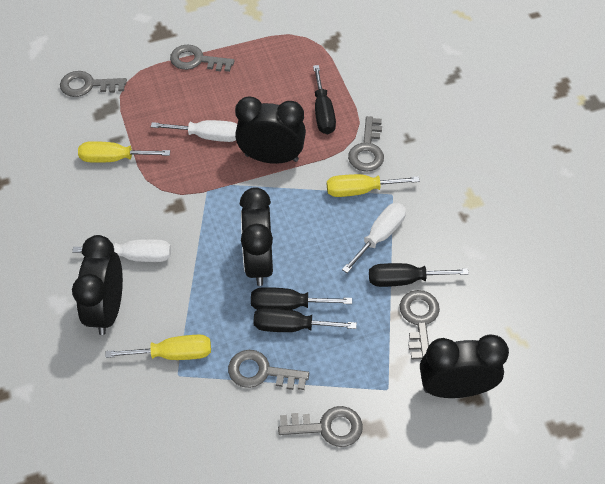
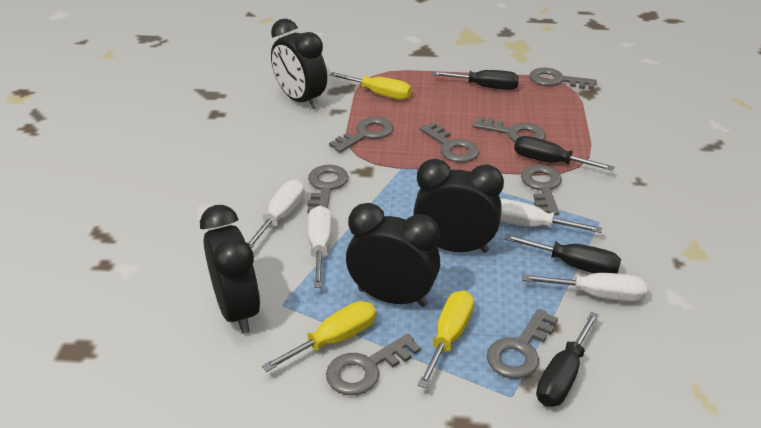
grey key: 6 -> 8
white screwdriver: 3 -> 4

